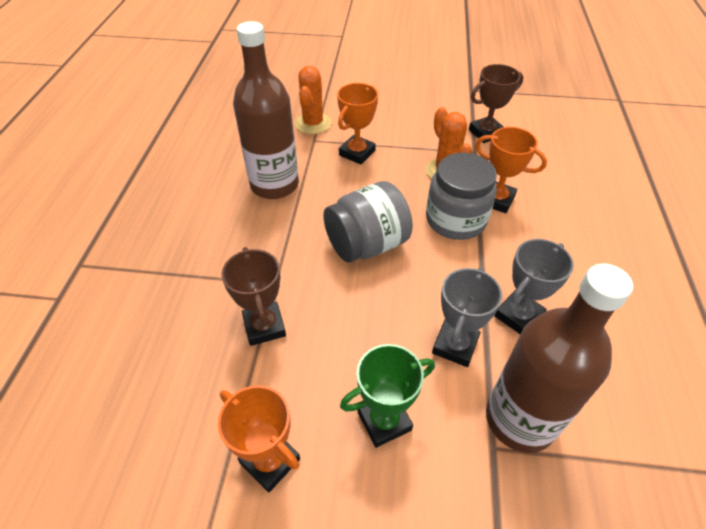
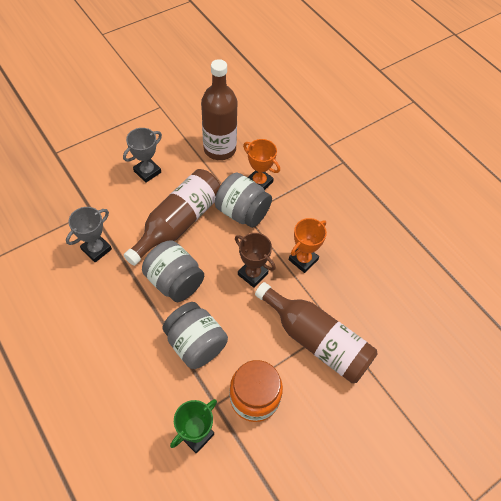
brown bottle: 2 -> 3
brown trophy: 2 -> 1
grey jar: 2 -> 3
orange cactus: 2 -> 0
orange jar: 0 -> 1
orange trophy: 3 -> 2

